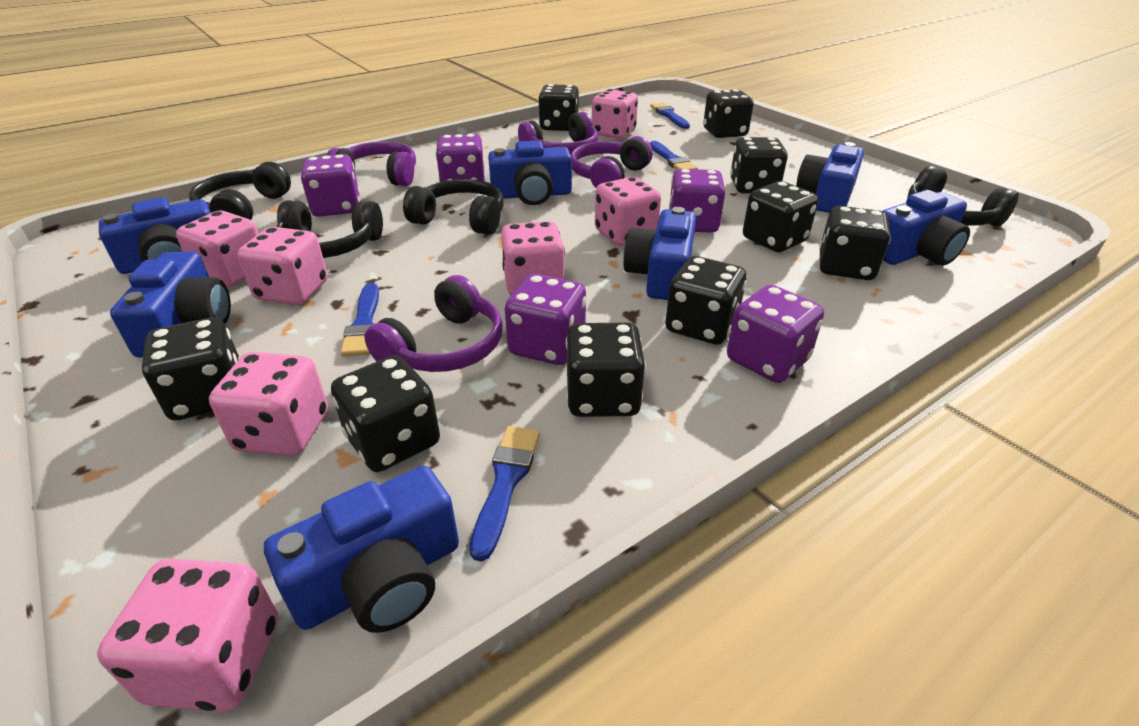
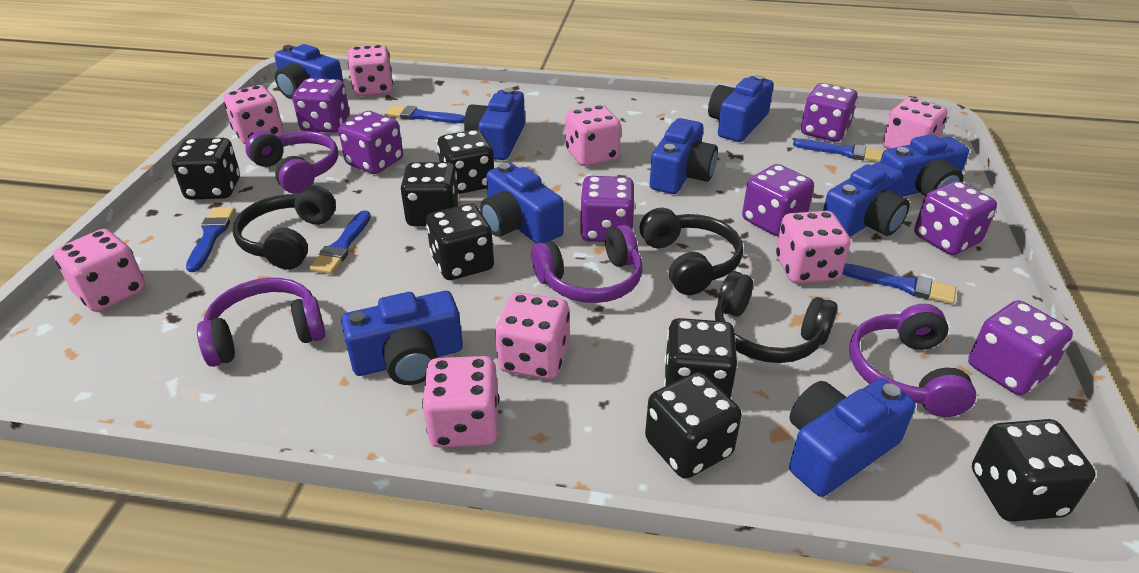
black dice: 9 -> 7
black headphones: 4 -> 3
blue brush: 4 -> 5
blue camera: 7 -> 9
pink dice: 7 -> 8
purple dice: 5 -> 7

